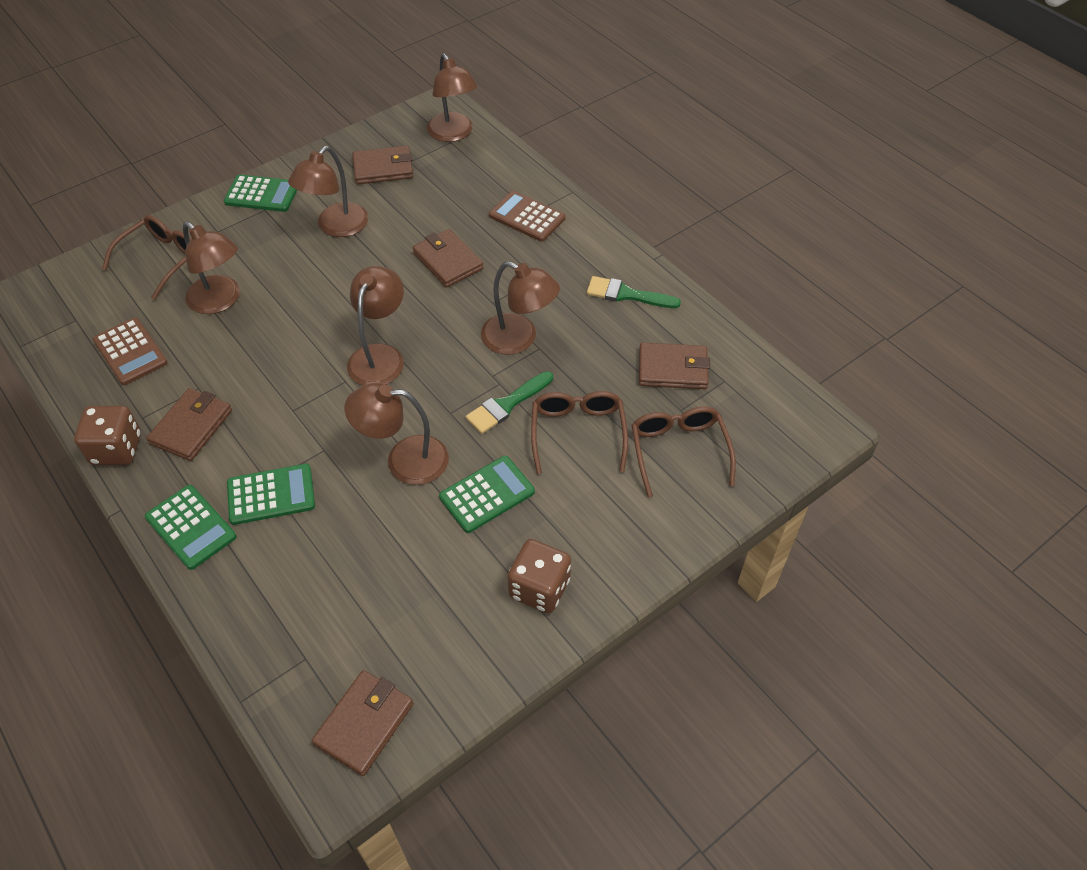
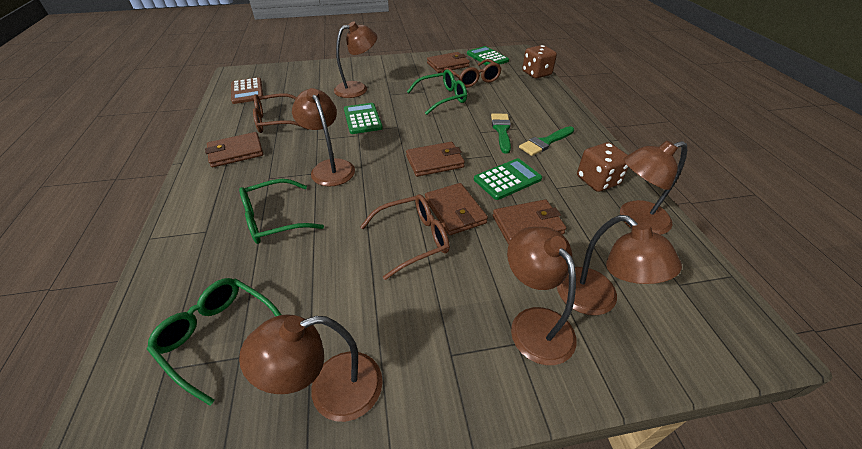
brown calculator: 2 -> 1
green calculator: 4 -> 3
green glasses: 0 -> 3

